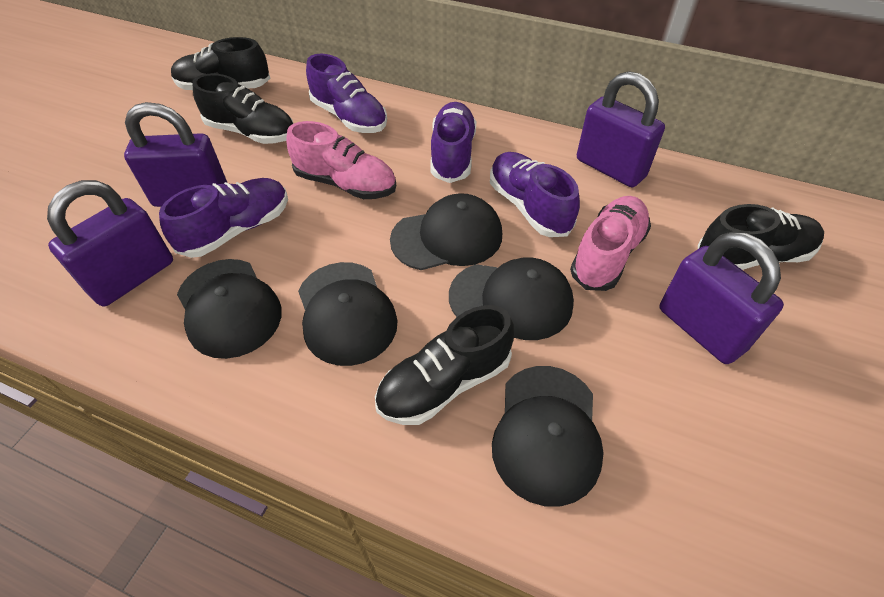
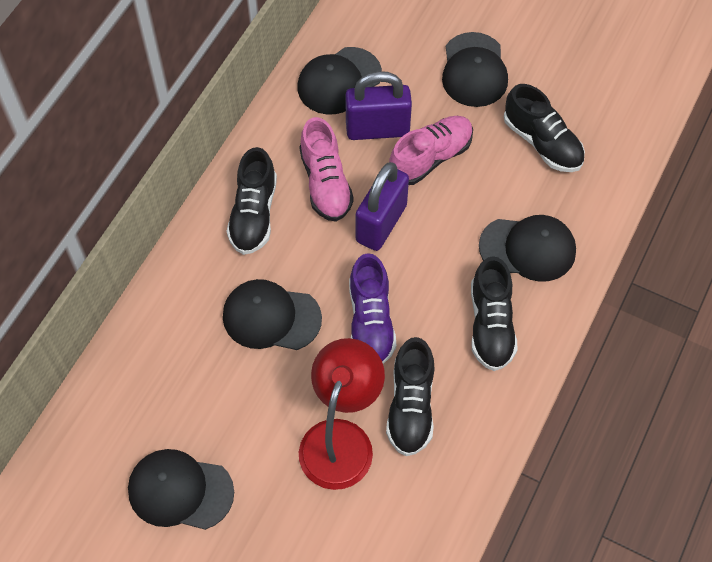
purple padlock: 4 -> 2
purple shoe: 4 -> 1
red lamp: 0 -> 1

